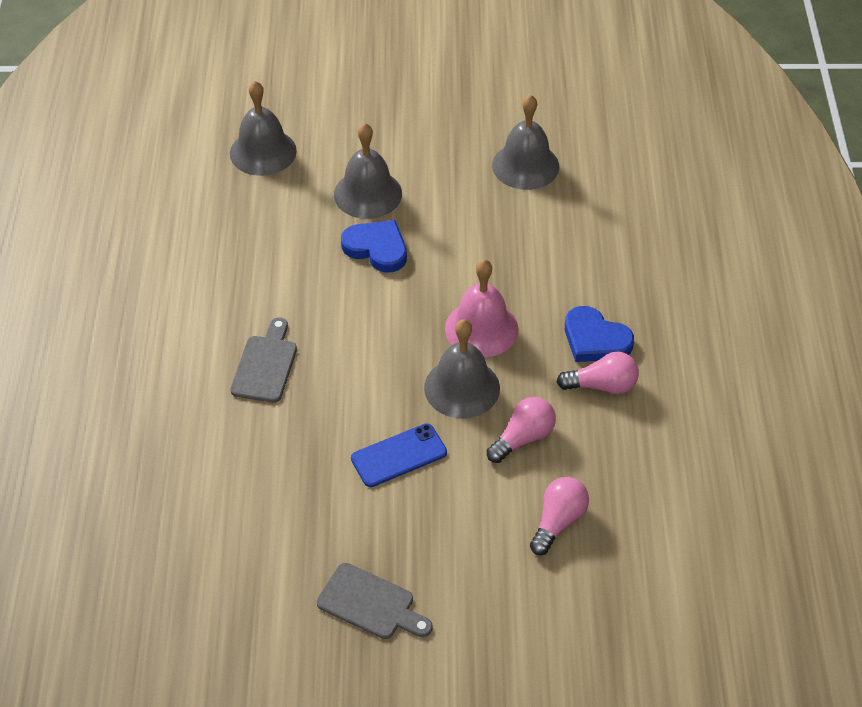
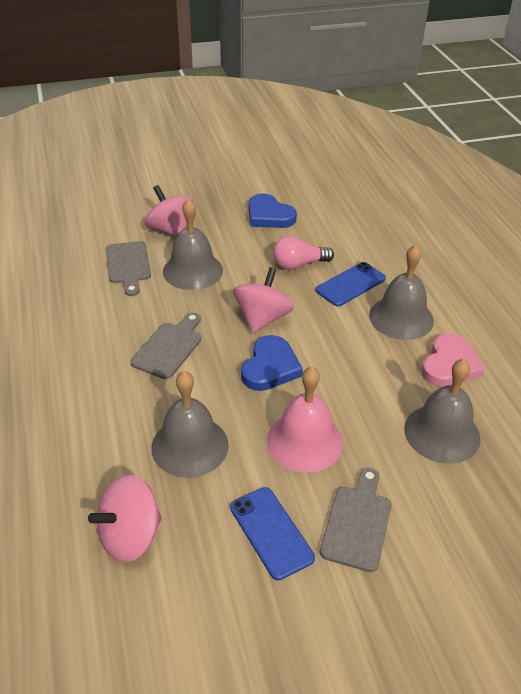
blue phone: 1 -> 2
grey cutting board: 2 -> 3
pink heart: 0 -> 1
pink light bulb: 3 -> 1
pink spinning top: 0 -> 3

